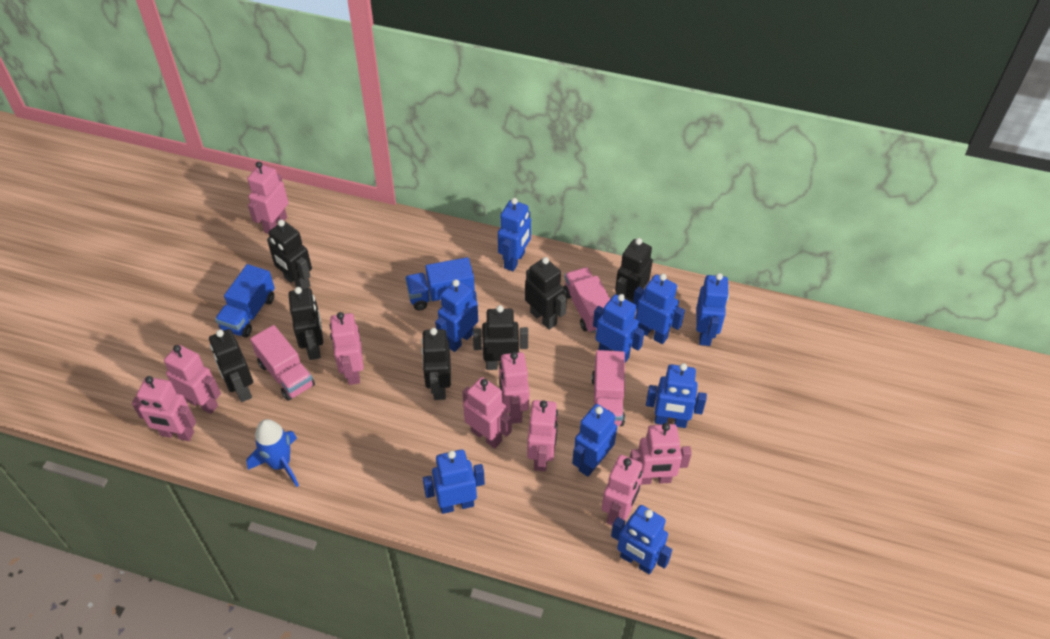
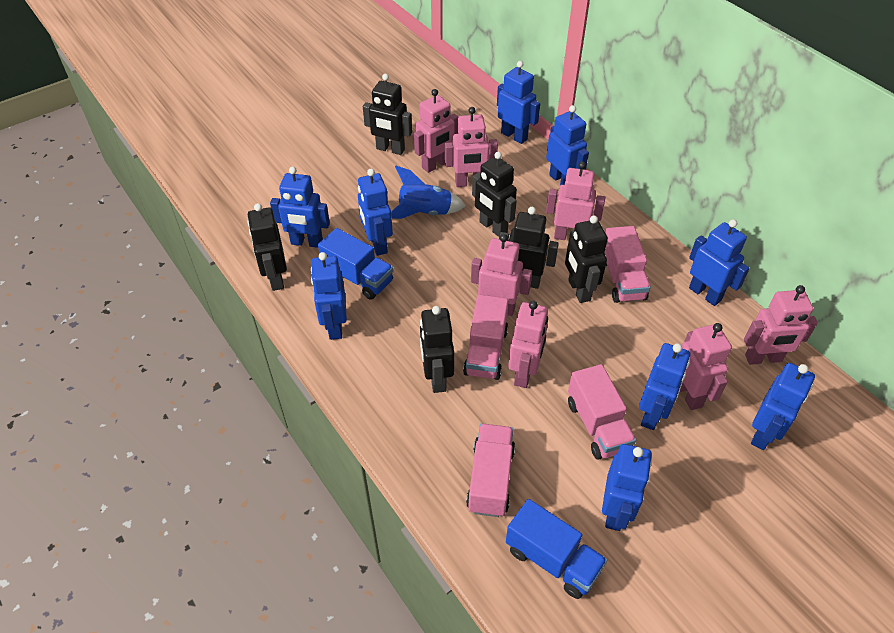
black robot: 7 -> 6
pink robot: 9 -> 7
pink truck: 3 -> 4

